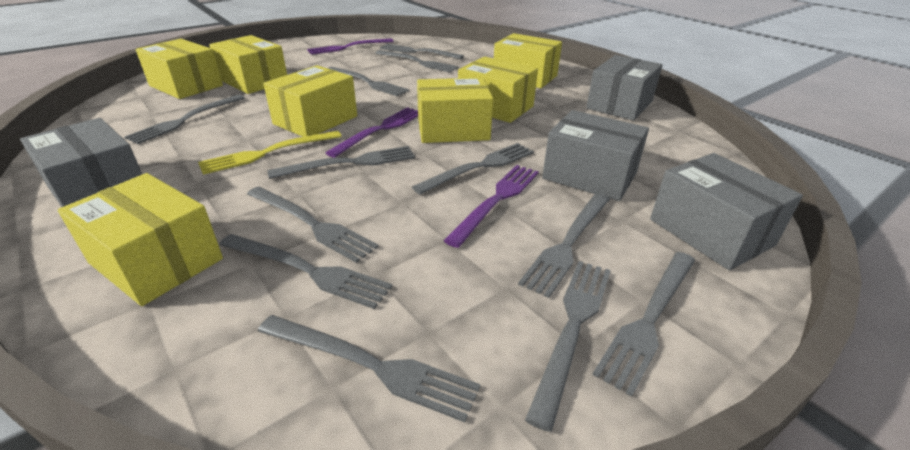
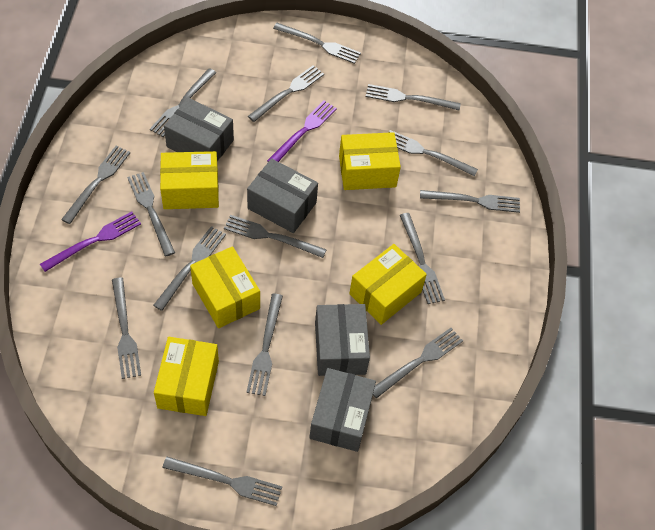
grey fork: 12 -> 15
purple fork: 3 -> 2
yellow box: 7 -> 5
yellow fork: 1 -> 0

